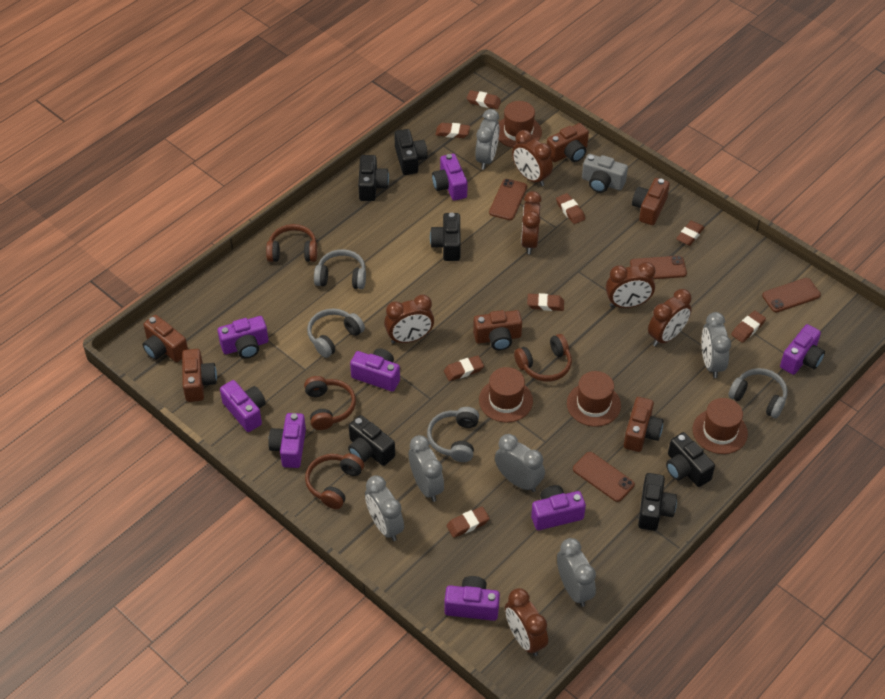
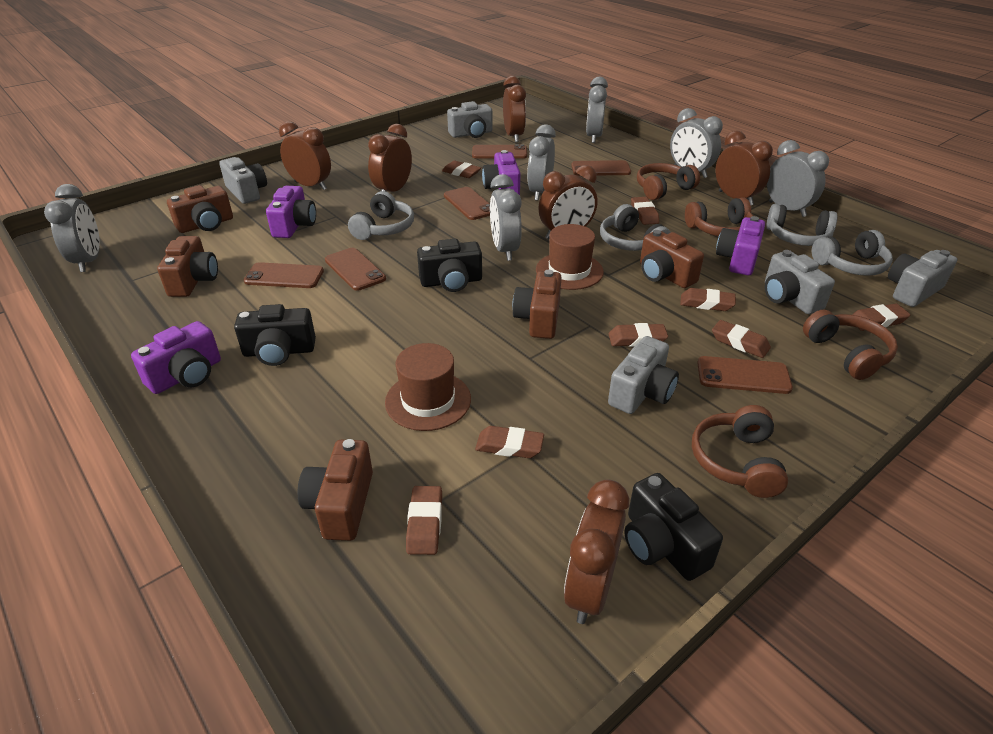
black camera: 6 -> 3
brown camera: 6 -> 5
brown hat: 4 -> 2
brown phone: 4 -> 6
grey camera: 1 -> 5
purple camera: 8 -> 4

